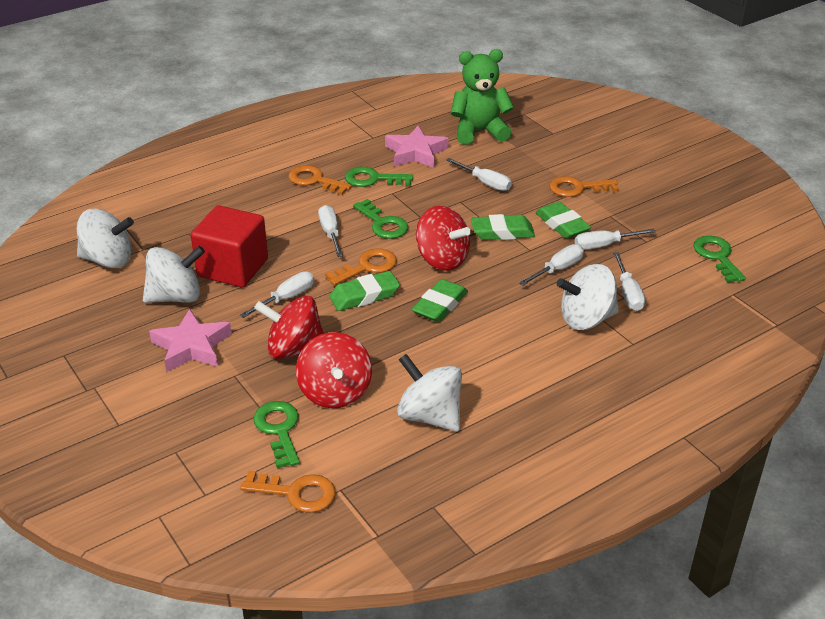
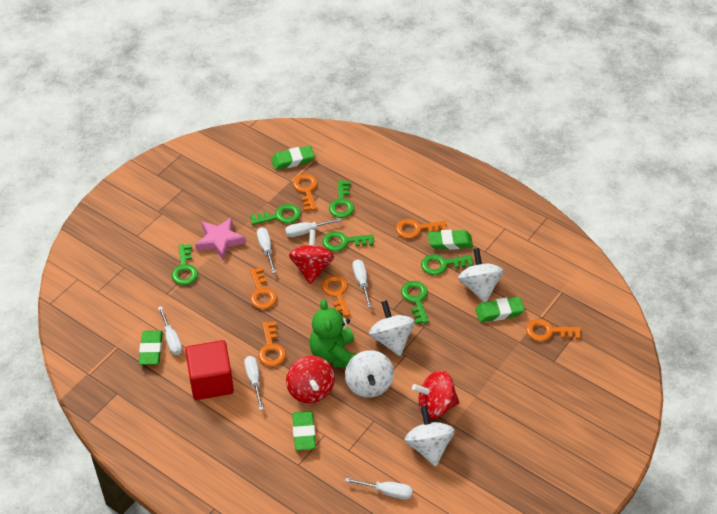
green eraser: 4 -> 5
green key: 4 -> 6
orange key: 4 -> 6
pink star: 2 -> 1

